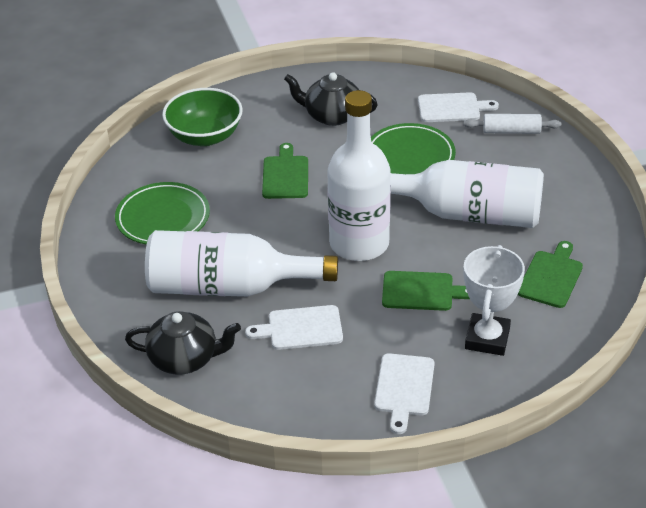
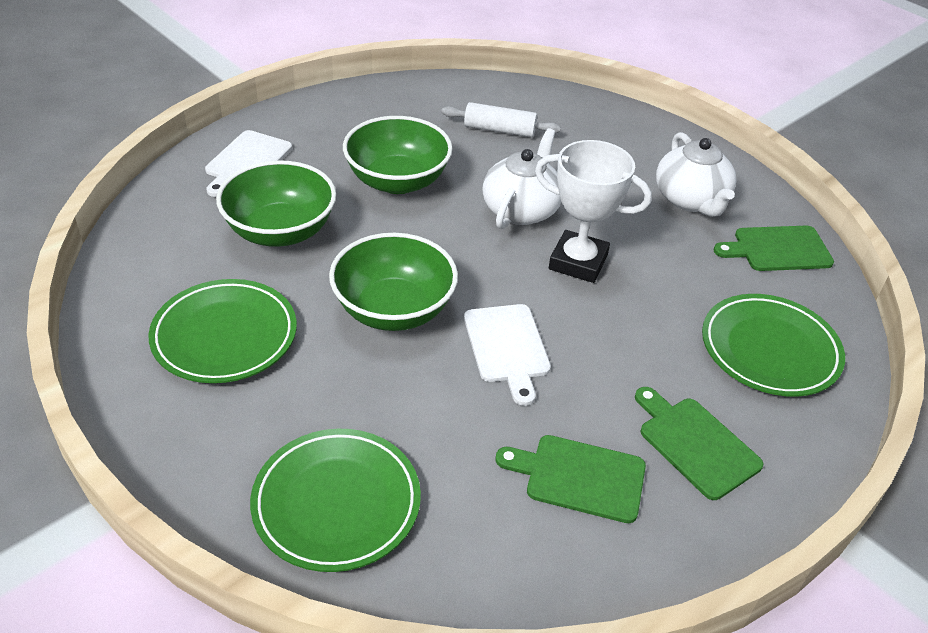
black teapot: 2 -> 0
green bowl: 1 -> 3
green plate: 2 -> 3
white bottle: 3 -> 0
white cutting board: 3 -> 2
white teapot: 0 -> 2

